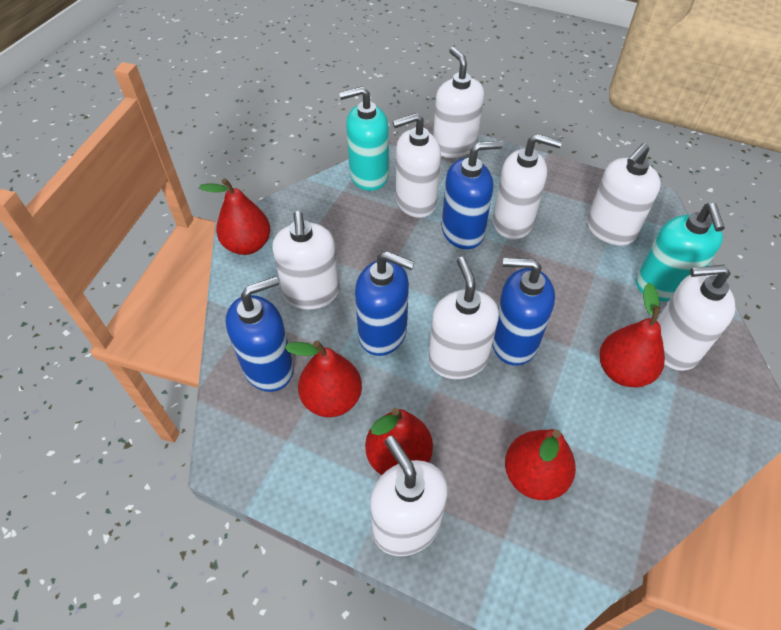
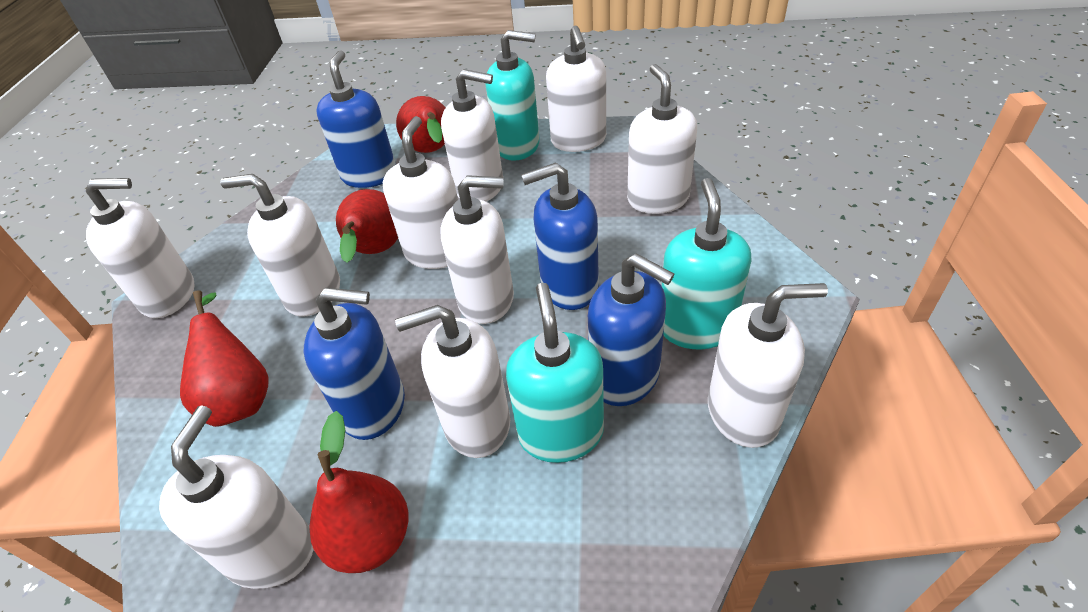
red pear: 5 -> 4
turquoise soap dispenser: 2 -> 3
white soap dispenser: 8 -> 10

